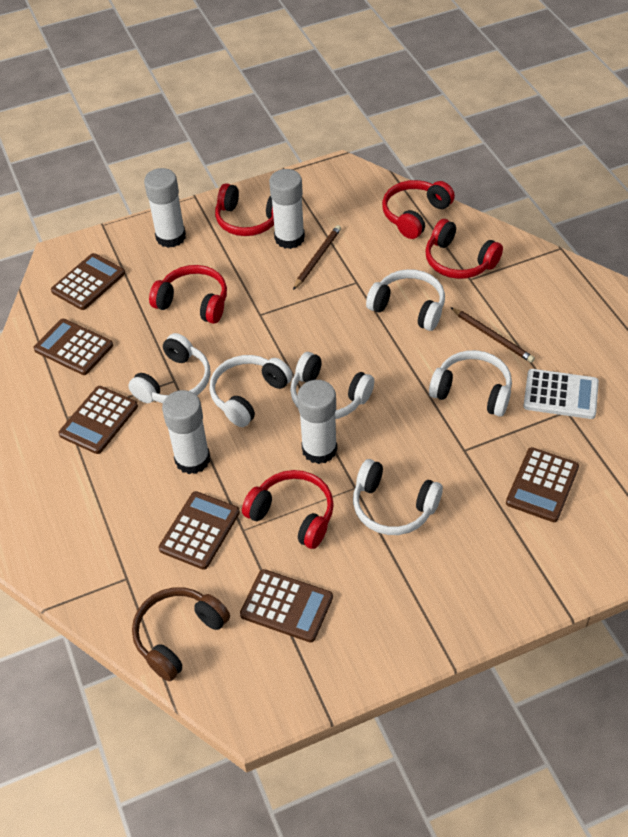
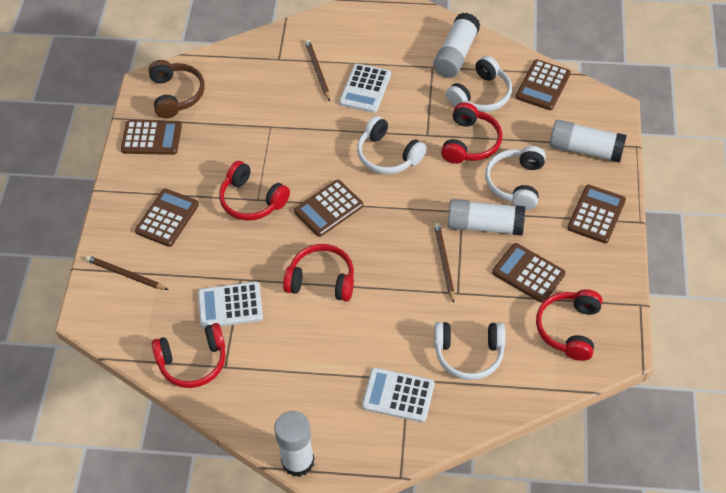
brown pencil: 2 -> 3
white calculator: 1 -> 3
white headphones: 6 -> 4

